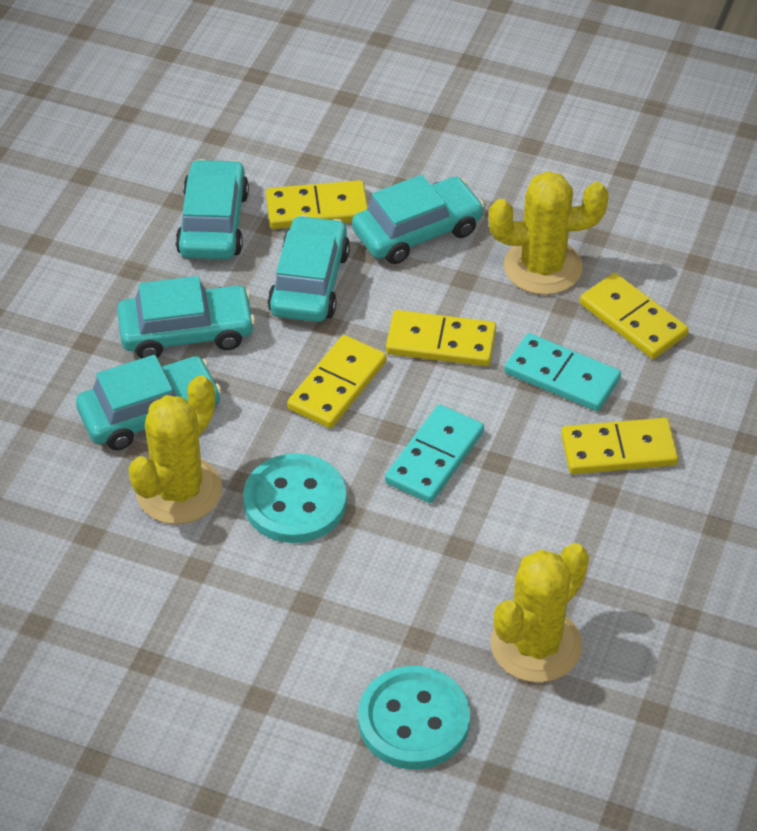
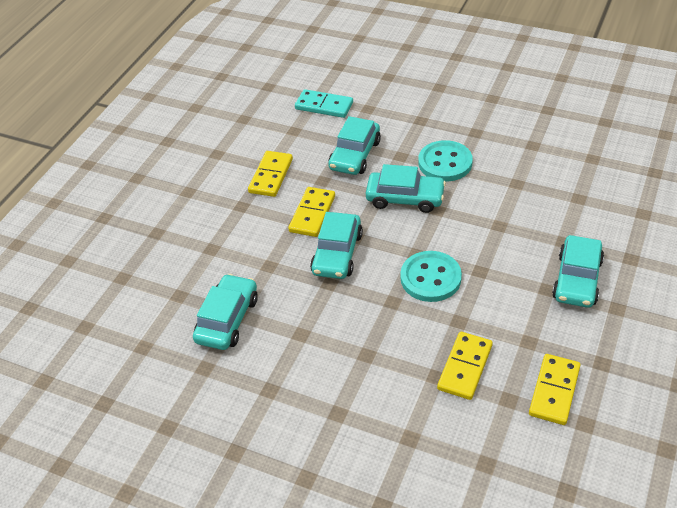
turquoise domino: 2 -> 1
yellow cactus: 3 -> 0
yellow domino: 5 -> 4

